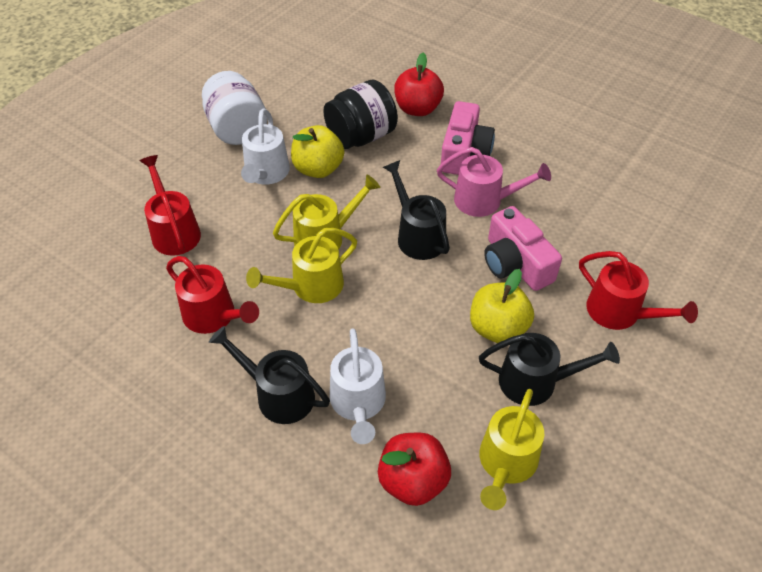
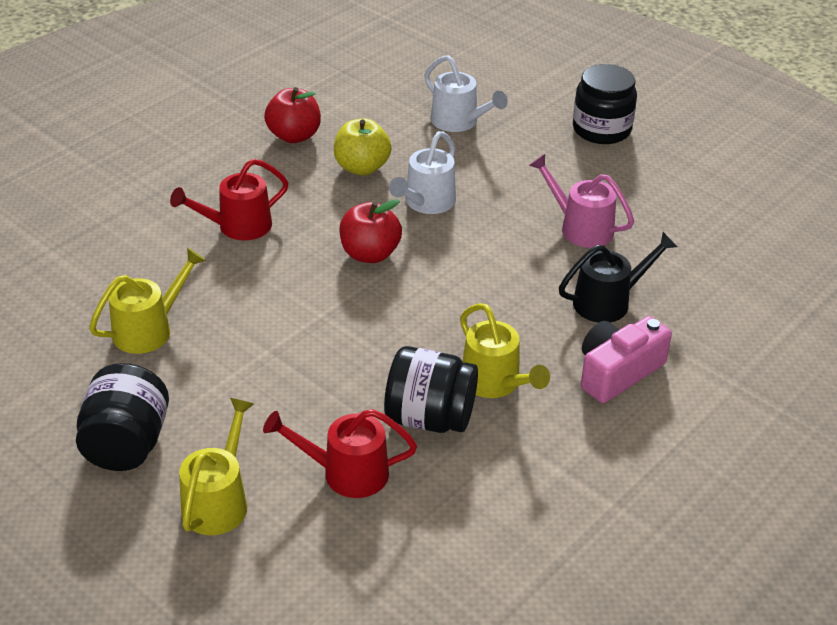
black jar: 1 -> 3
black watering can: 3 -> 1
pink camera: 2 -> 1
red watering can: 3 -> 2
white jar: 1 -> 0
yellow apple: 2 -> 1

